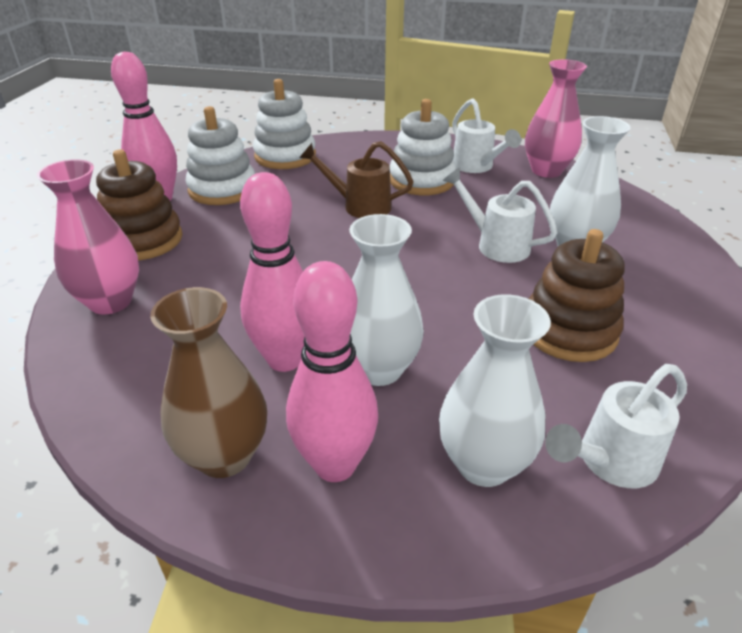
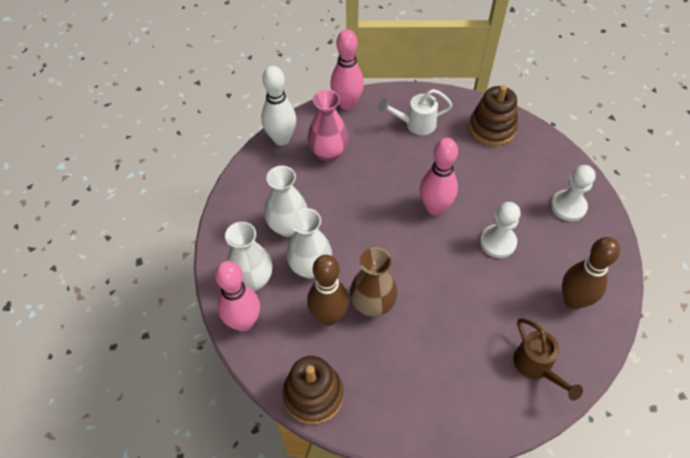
brown bowling pin: 0 -> 2
pink vase: 2 -> 1
white bowling pin: 0 -> 1
white pawn: 0 -> 2
white stacking toy: 3 -> 0
white watering can: 3 -> 1

